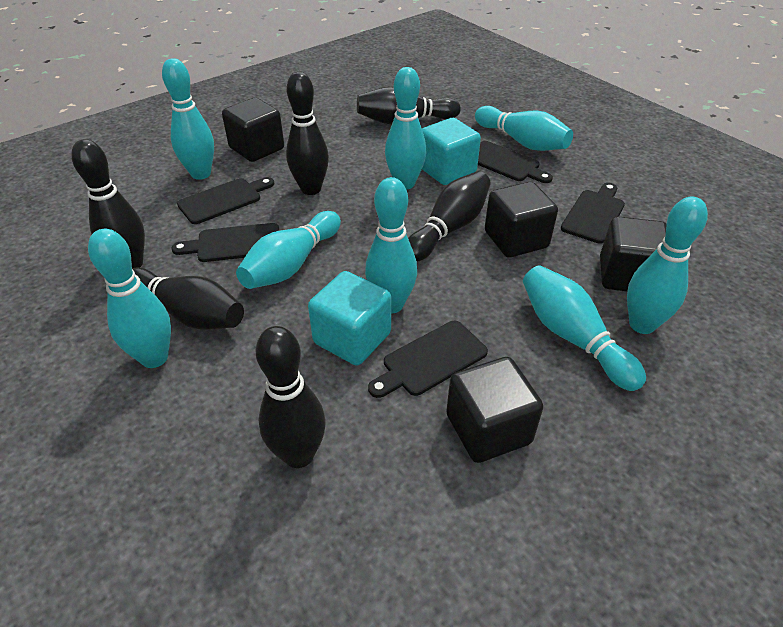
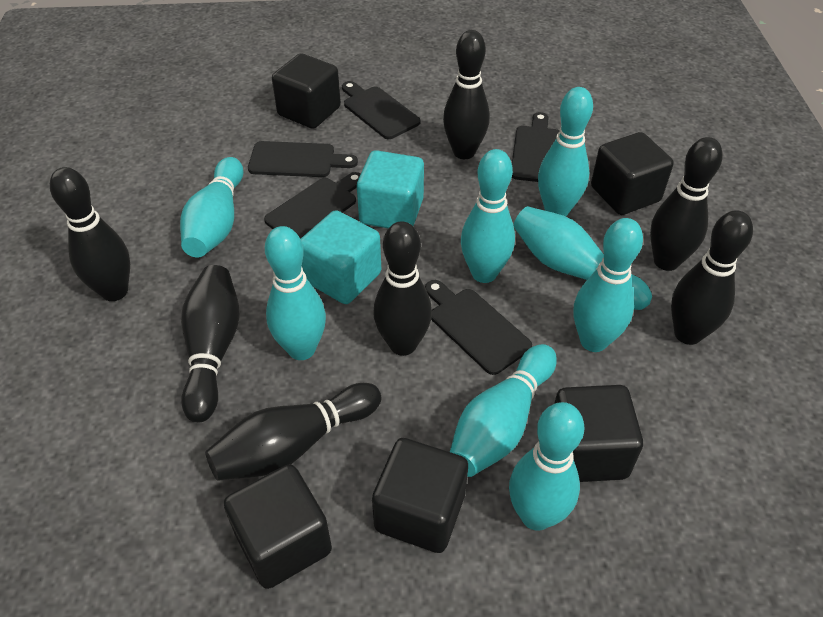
black bowling pin: 6 -> 7
black cube: 4 -> 5

